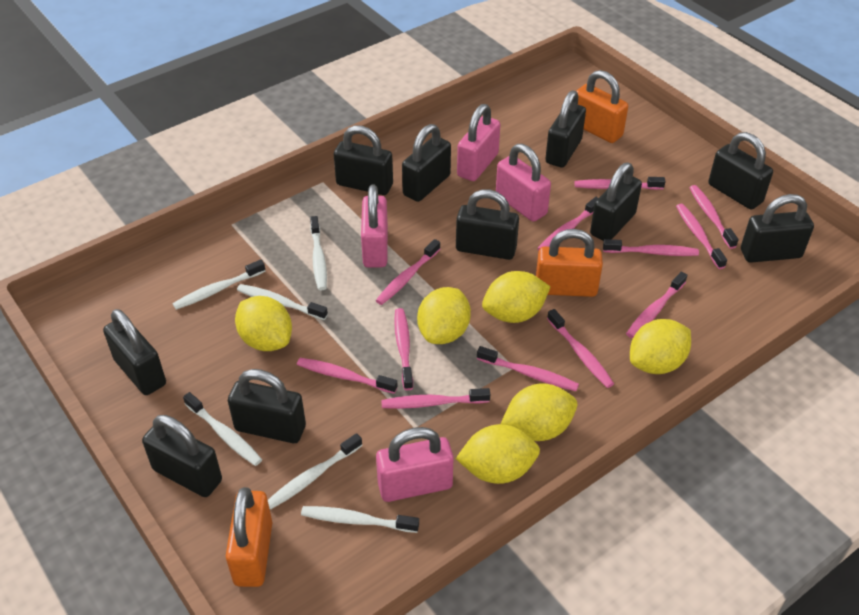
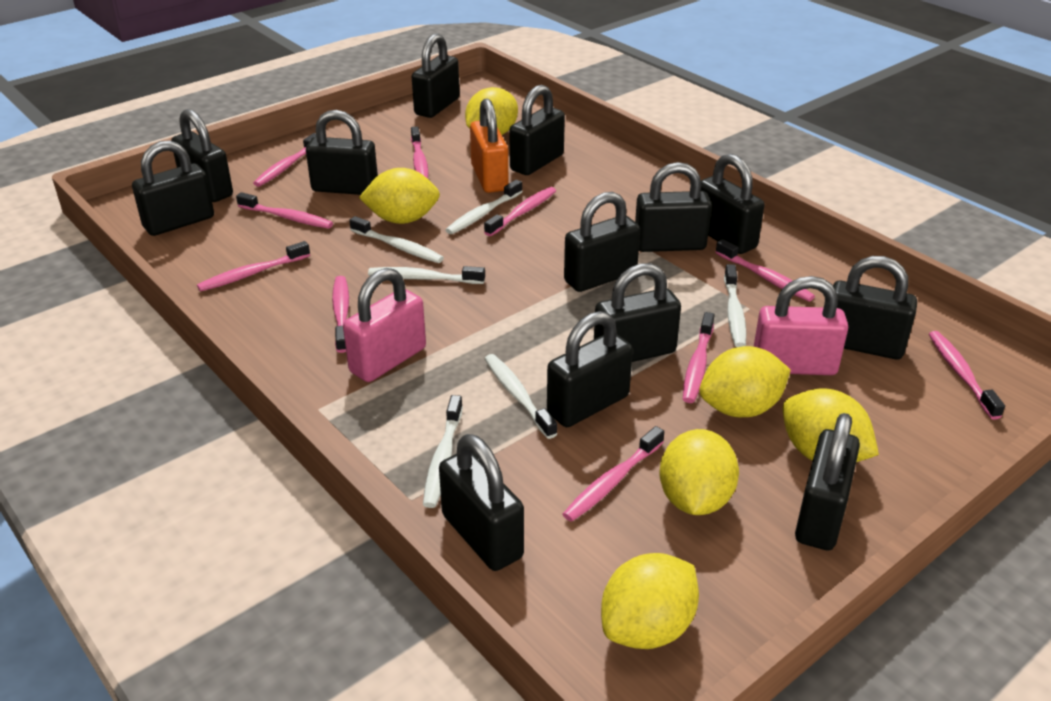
black padlock: 10 -> 13
orange padlock: 3 -> 1
pink padlock: 4 -> 2
pink toothbrush: 12 -> 10

